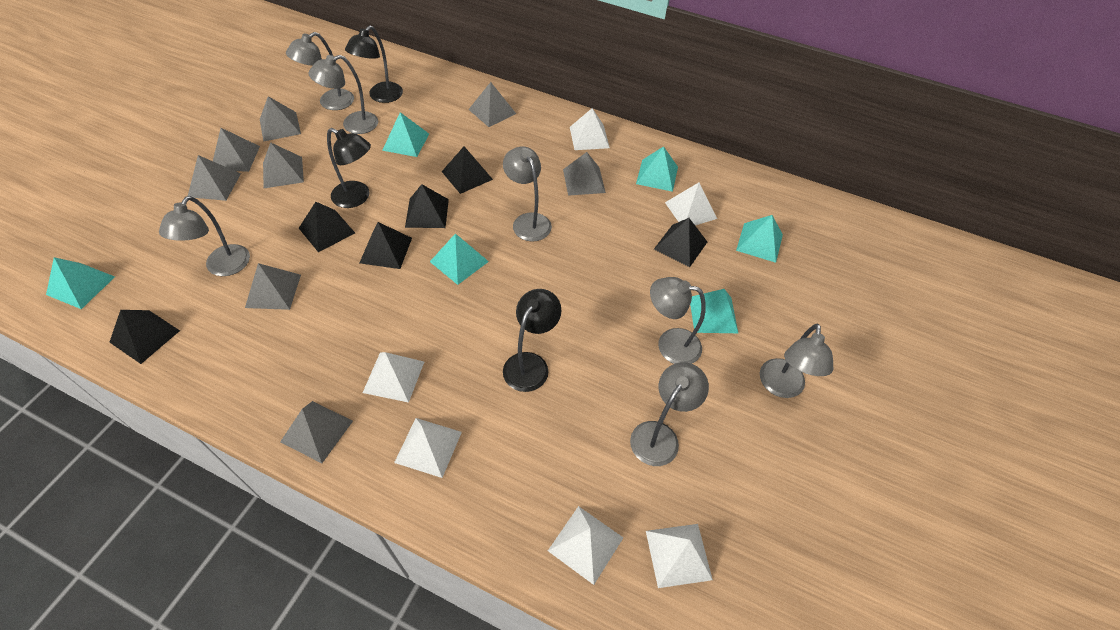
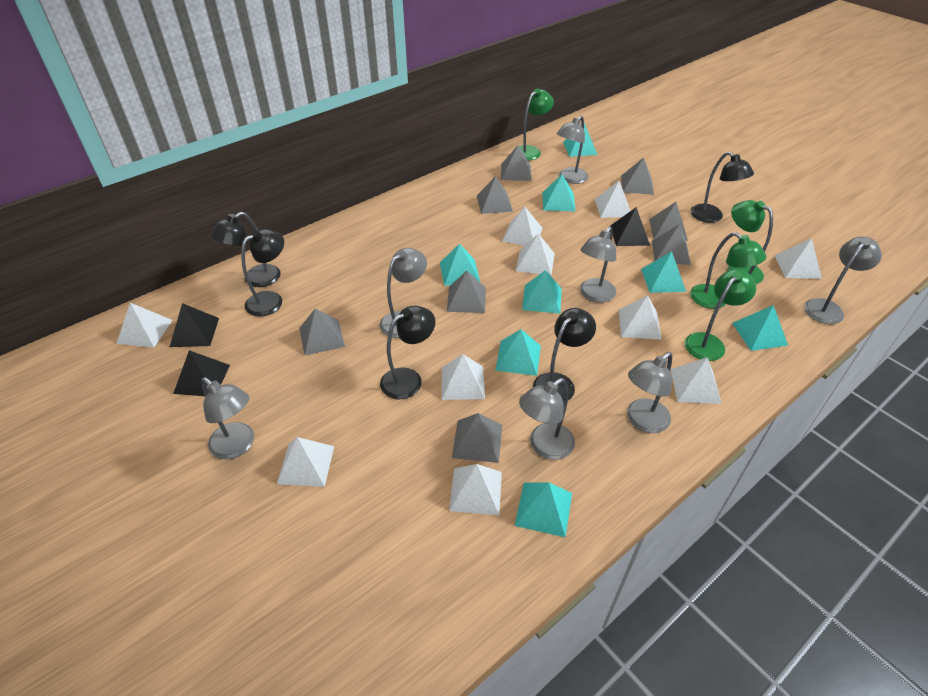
black lamp: 3 -> 5
black pyramid: 6 -> 3
green lamp: 0 -> 4
turquoise pyramid: 6 -> 8
white pyramid: 6 -> 10

